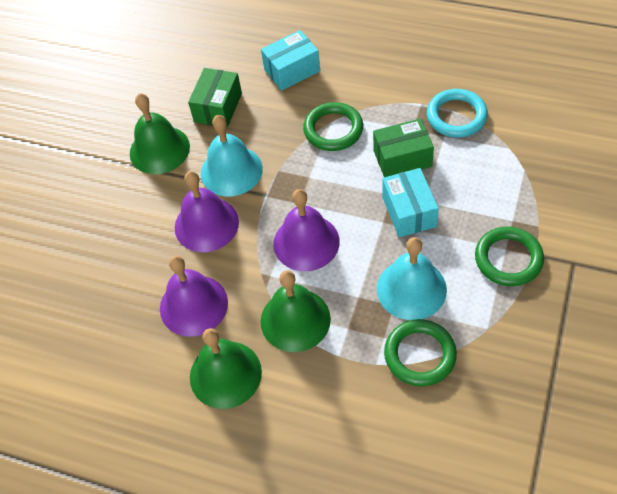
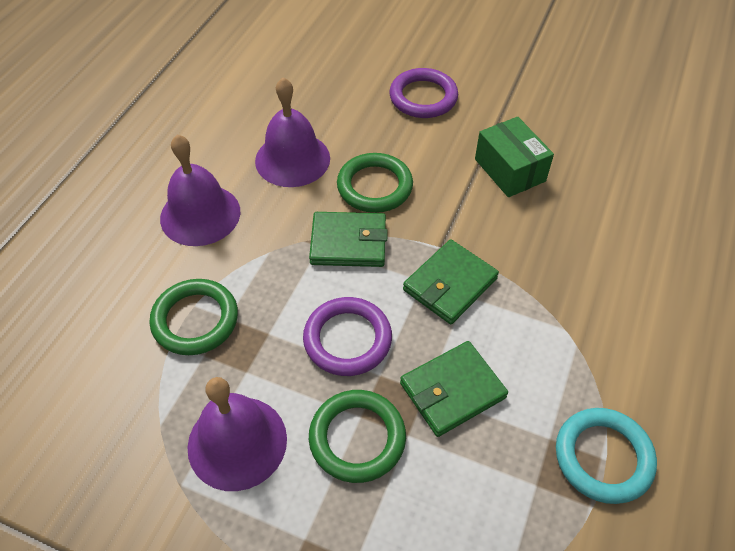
green bell: 3 -> 0
green box: 2 -> 1
green wallet: 0 -> 3
purple ring: 0 -> 2
turquoise bell: 2 -> 0
turquoise box: 2 -> 0

